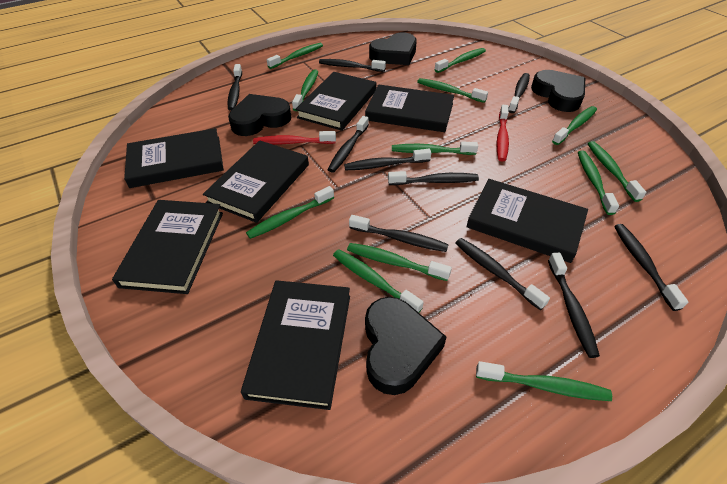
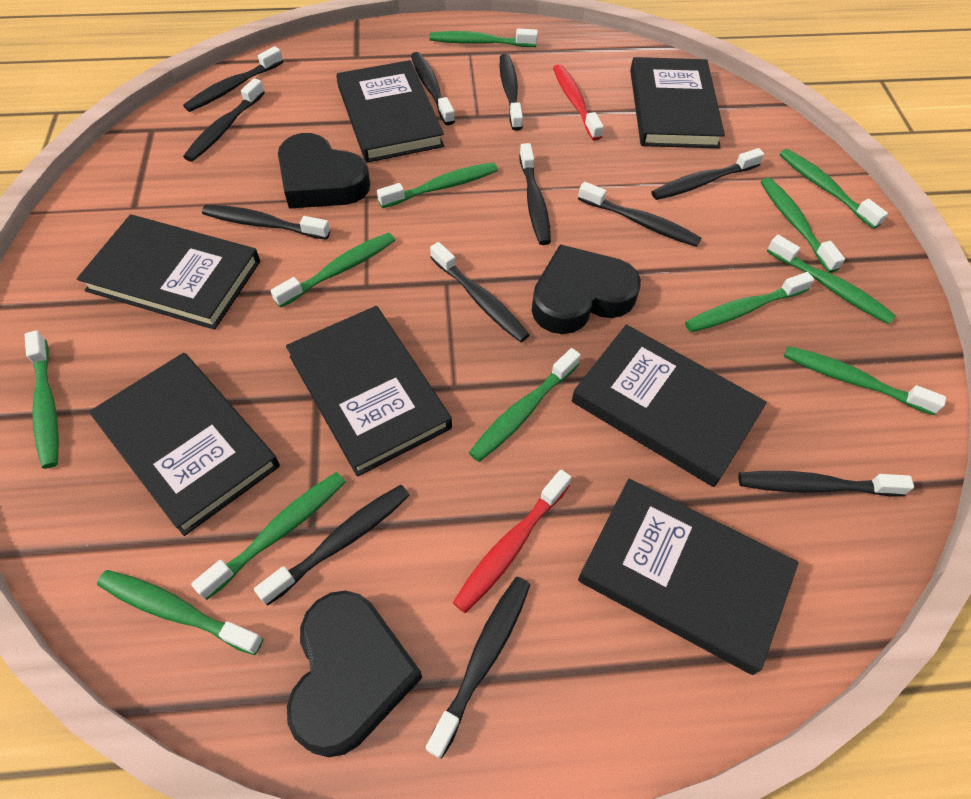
black heart: 4 -> 3
black toothbrush: 10 -> 12

